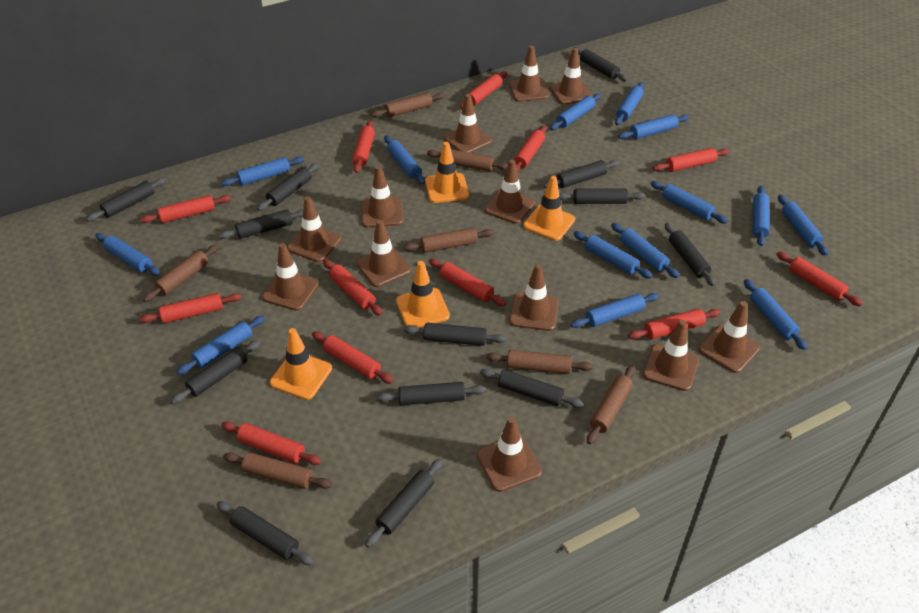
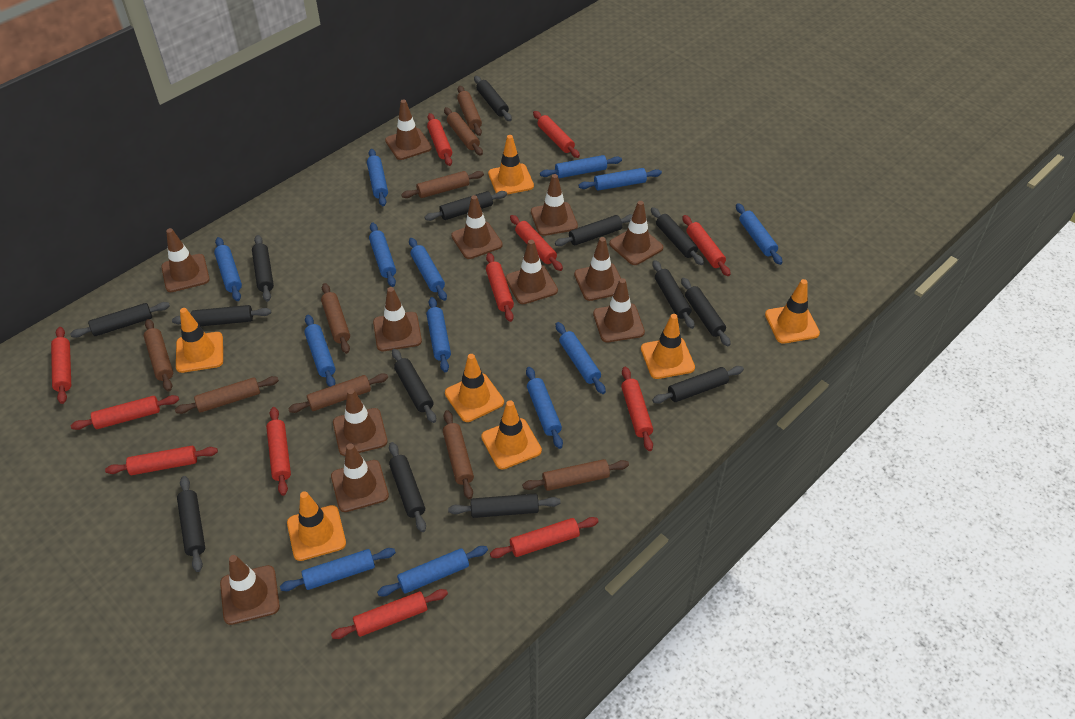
black rolling pin: 13 -> 14
blue rolling pin: 14 -> 13
brown rolling pin: 7 -> 9
orange traffic cone: 4 -> 7

